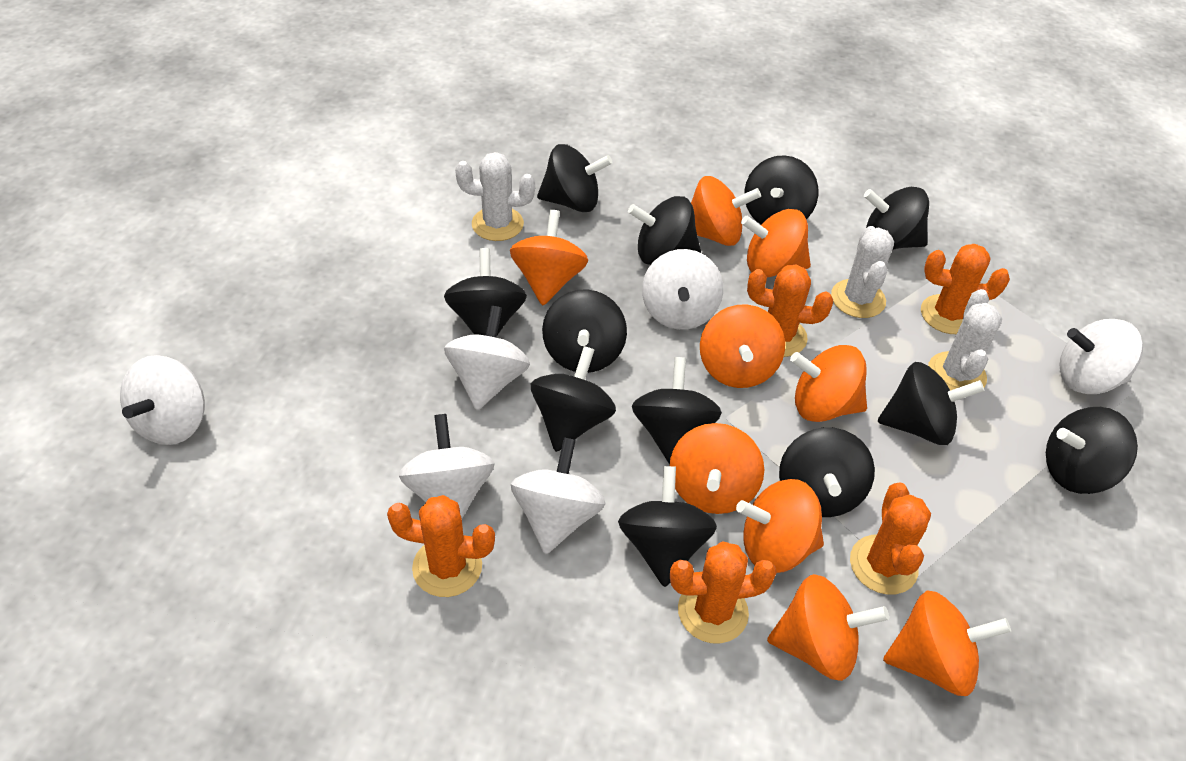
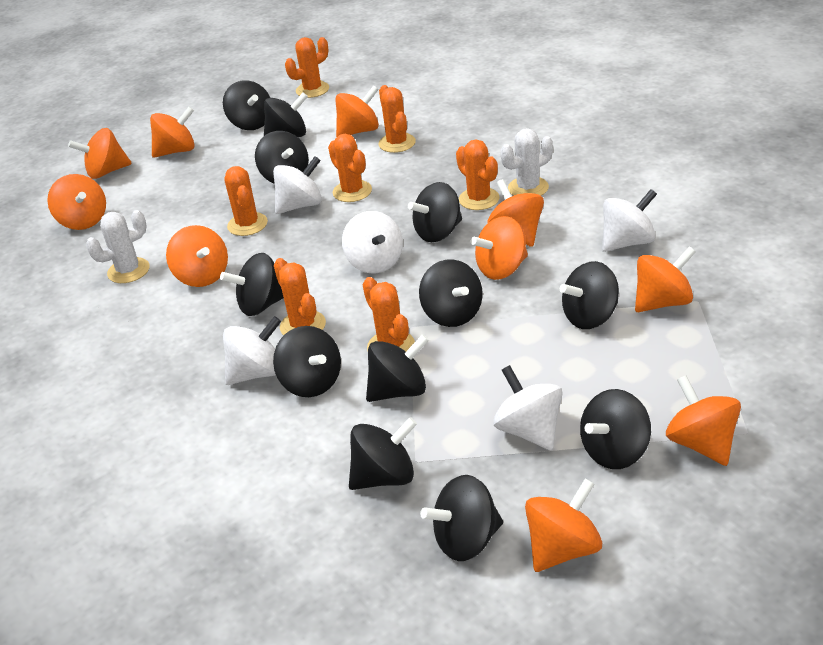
orange cactus: 5 -> 7
orange spinning top: 9 -> 10
white cactus: 3 -> 2
white spinning top: 6 -> 5

